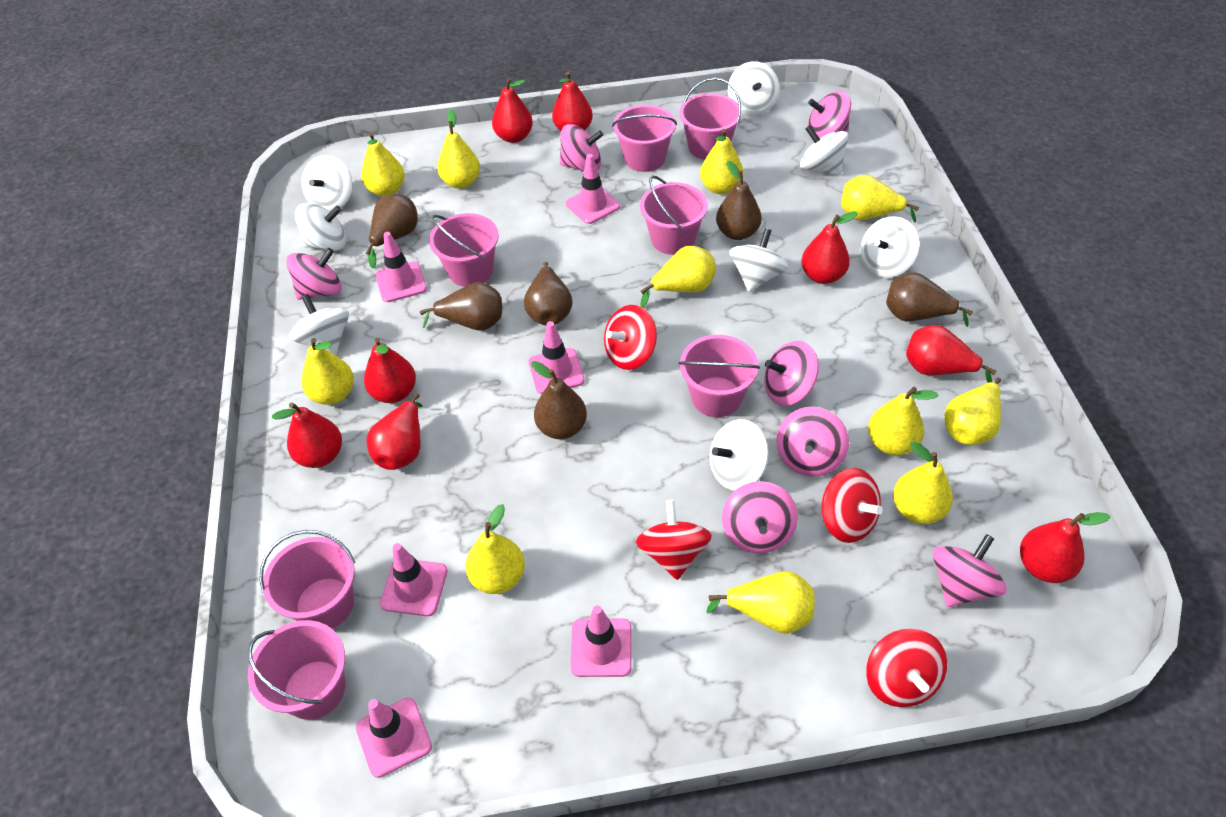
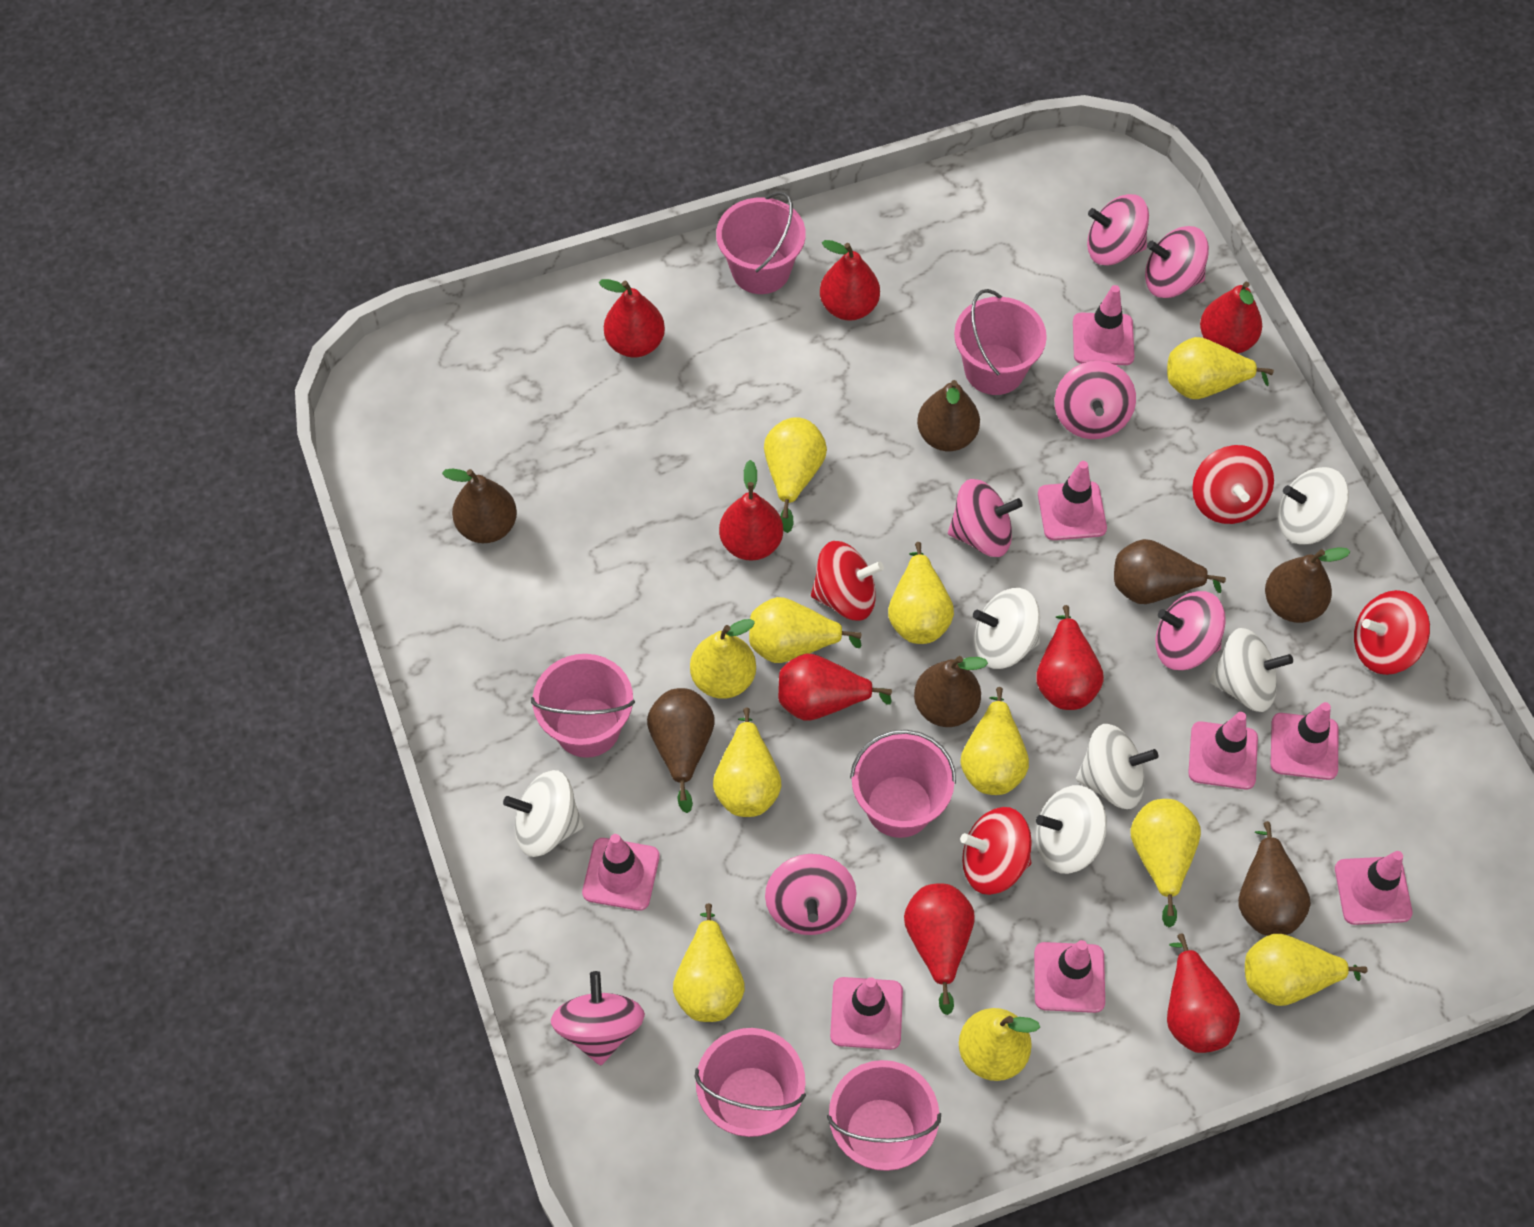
brown pear: 6 -> 7
pink bucket: 7 -> 6
pink traffic cone: 6 -> 8
white spinning top: 8 -> 6

